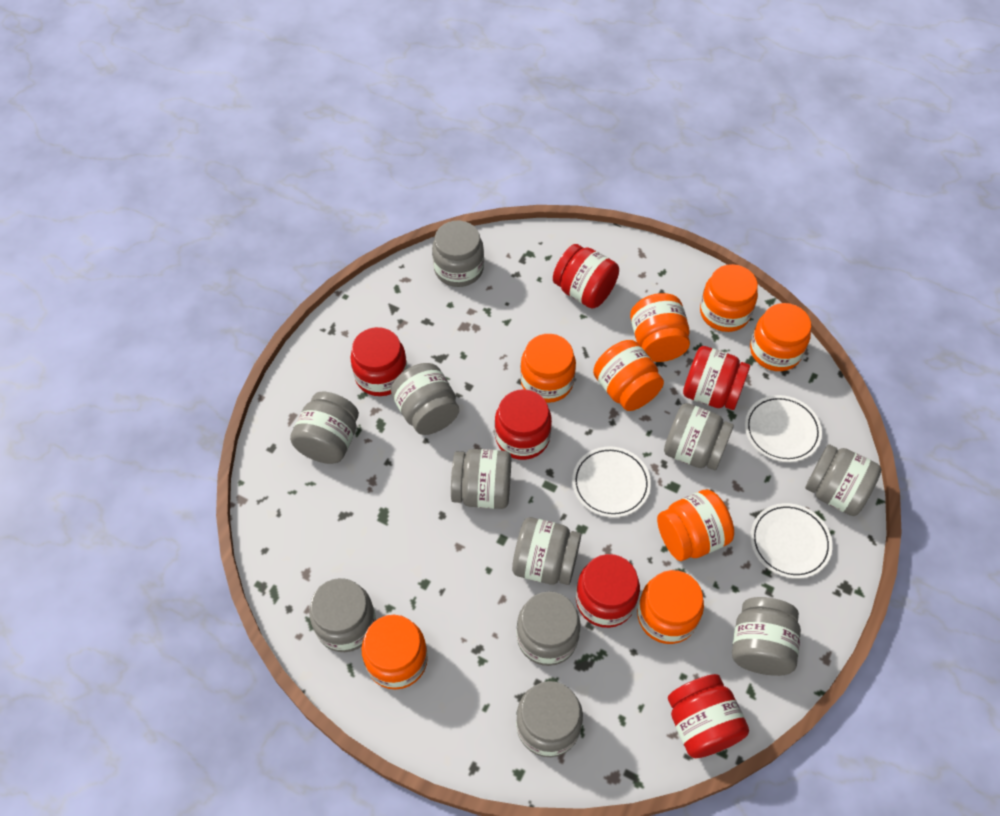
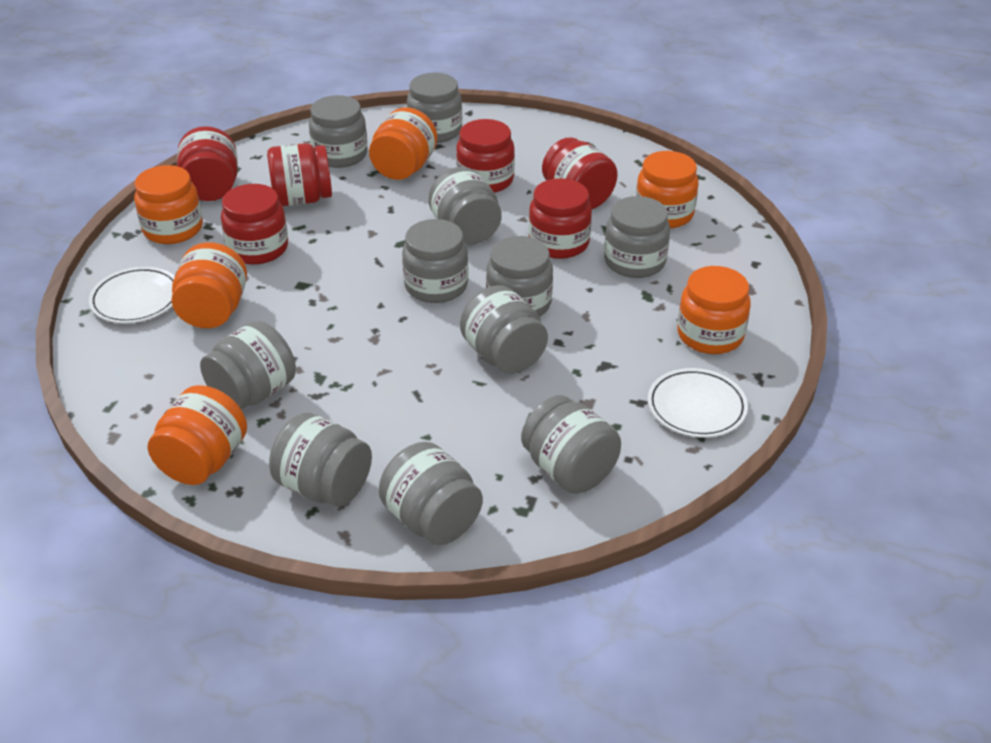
orange jar: 8 -> 6
white plate: 3 -> 2

